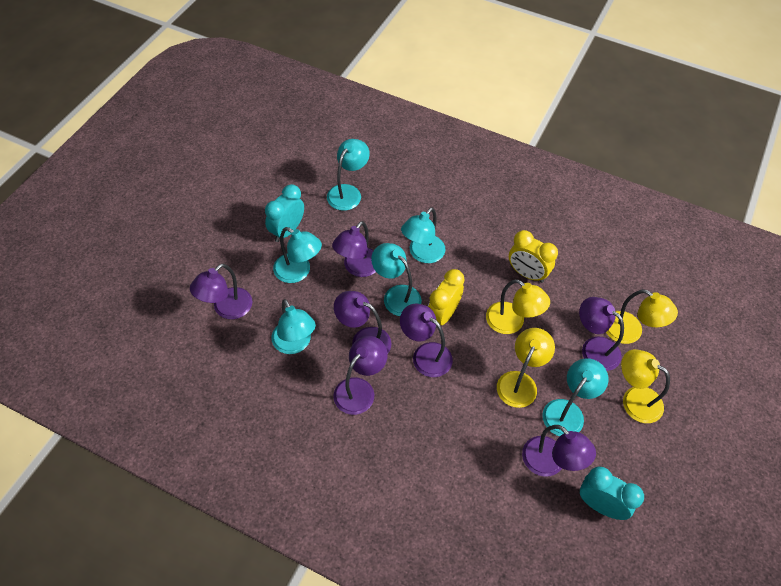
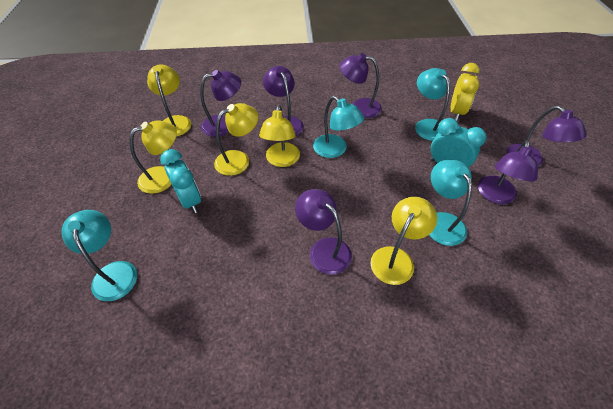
purple lamp: 7 -> 6
turquoise lamp: 6 -> 4
yellow clock: 2 -> 1
yellow lamp: 4 -> 5

